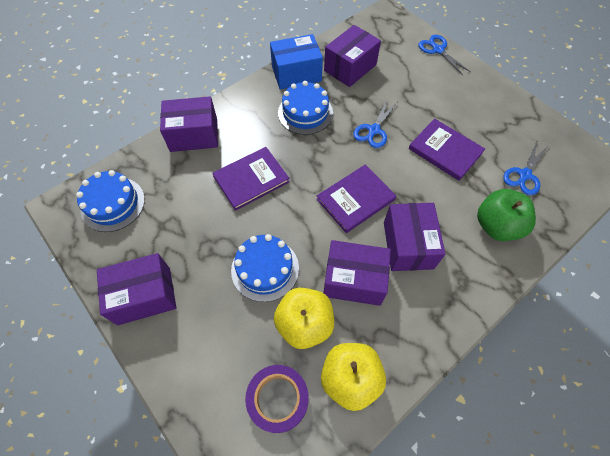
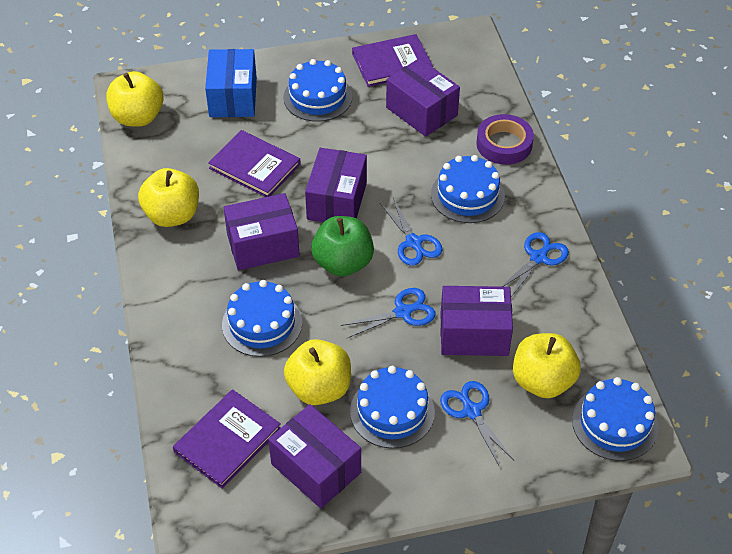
blue cake: 3 -> 5
blue scissors: 3 -> 4
yellow apple: 2 -> 4

